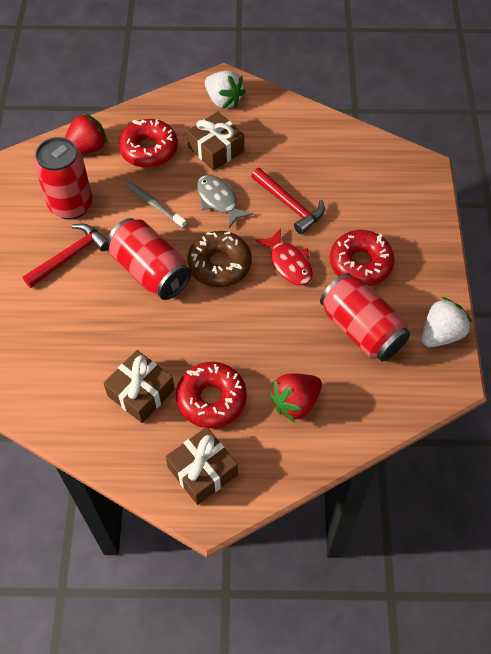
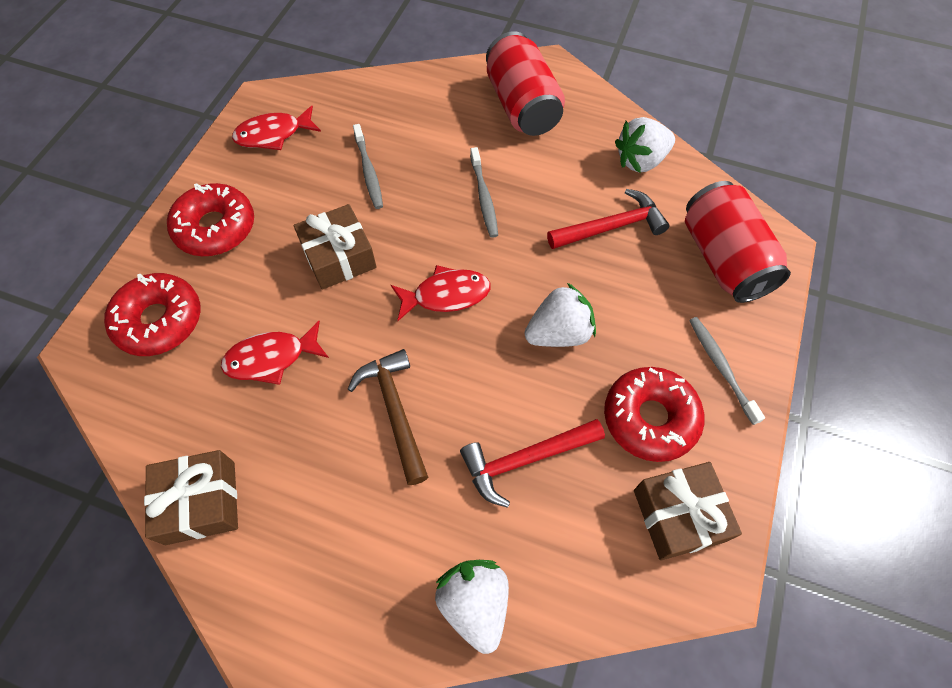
brown donut: 1 -> 0
brown hammer: 0 -> 1
grey fish: 1 -> 0
grey toothbrush: 1 -> 3
red can: 3 -> 2
red fish: 1 -> 3
red strawberry: 2 -> 0
white strawberry: 2 -> 3

